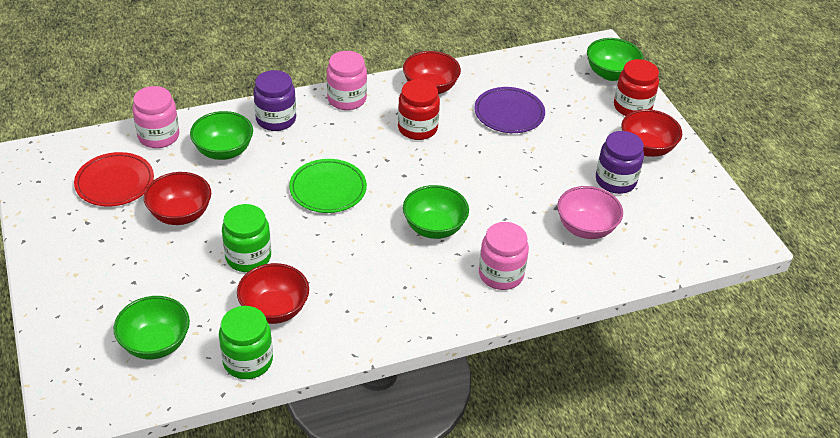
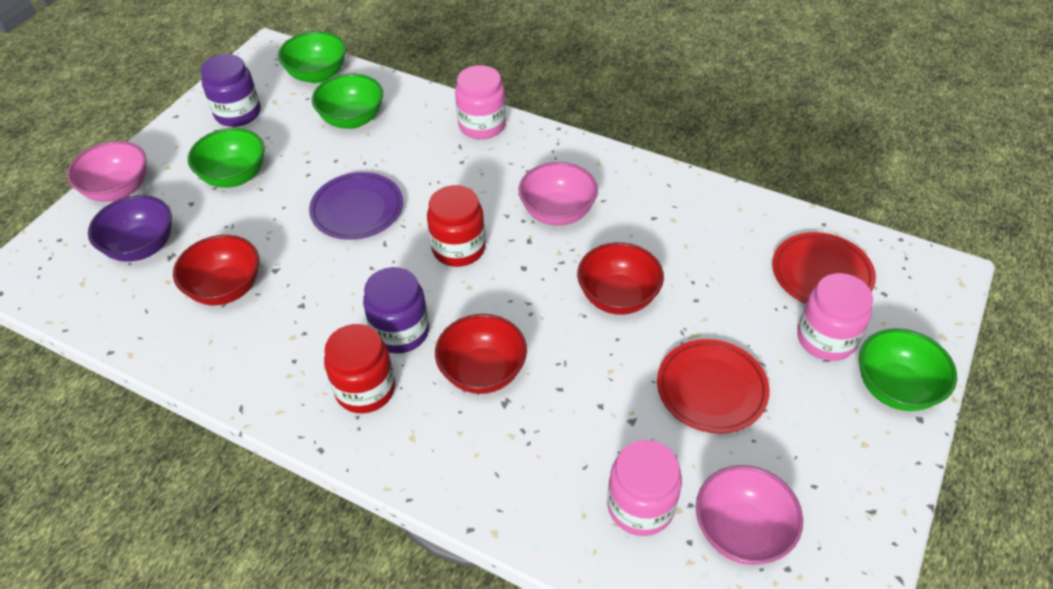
green jar: 2 -> 0
green plate: 1 -> 0
pink bowl: 1 -> 3
purple bowl: 0 -> 1
red bowl: 4 -> 3
red plate: 1 -> 2

